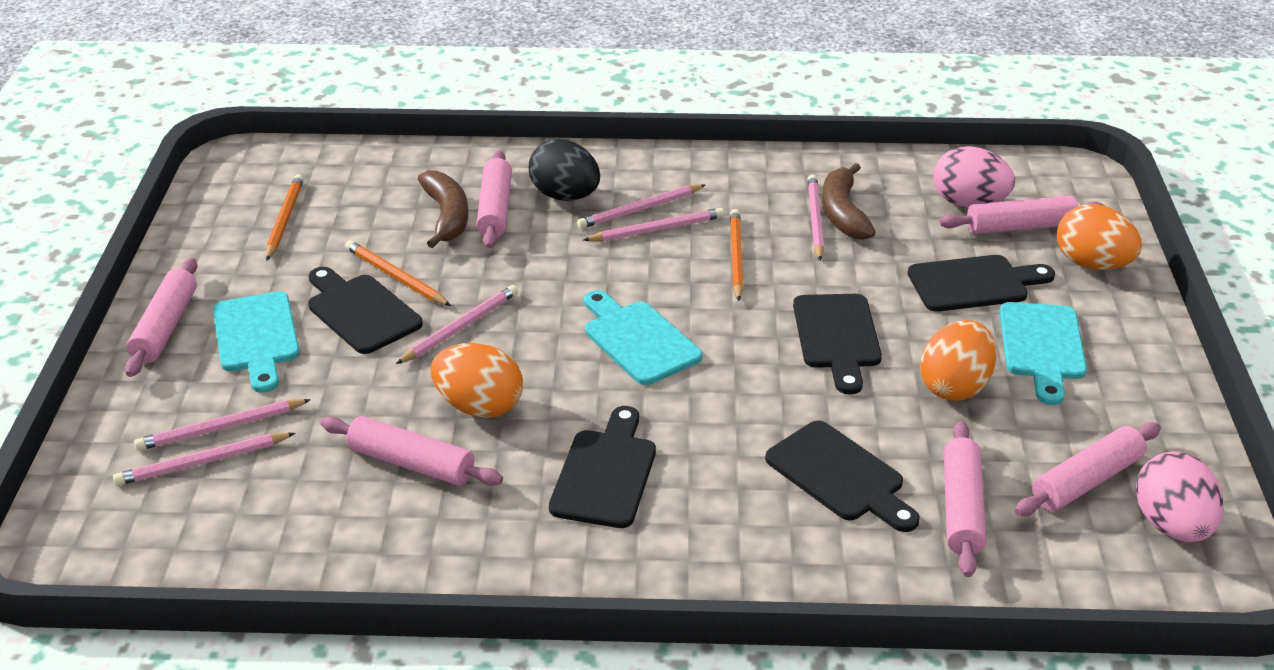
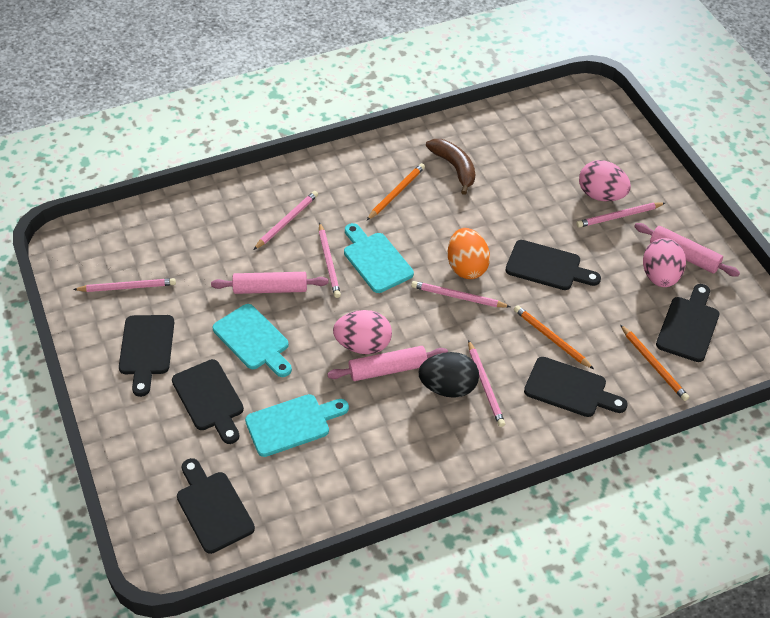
black cutting board: 5 -> 6
brown banana: 2 -> 1
orange egg: 3 -> 1
pink egg: 2 -> 3
pink rolling pin: 6 -> 3

